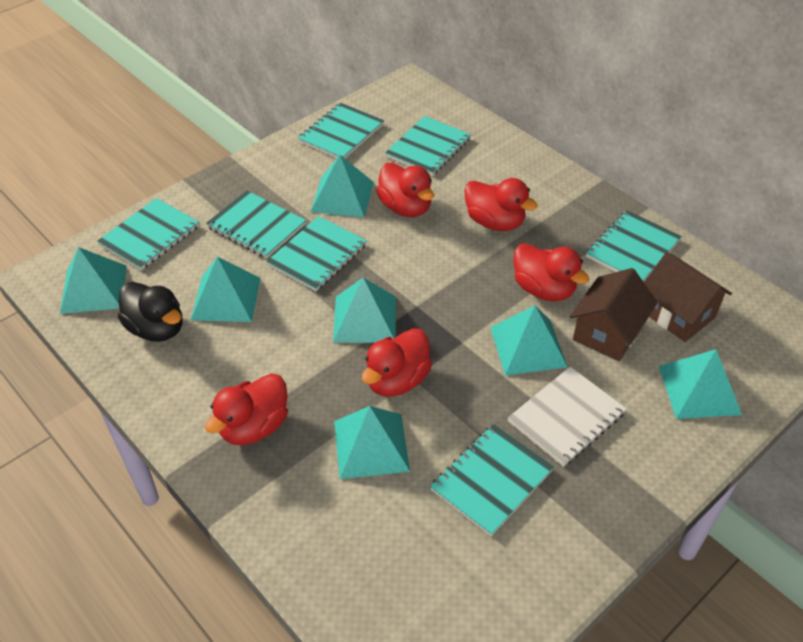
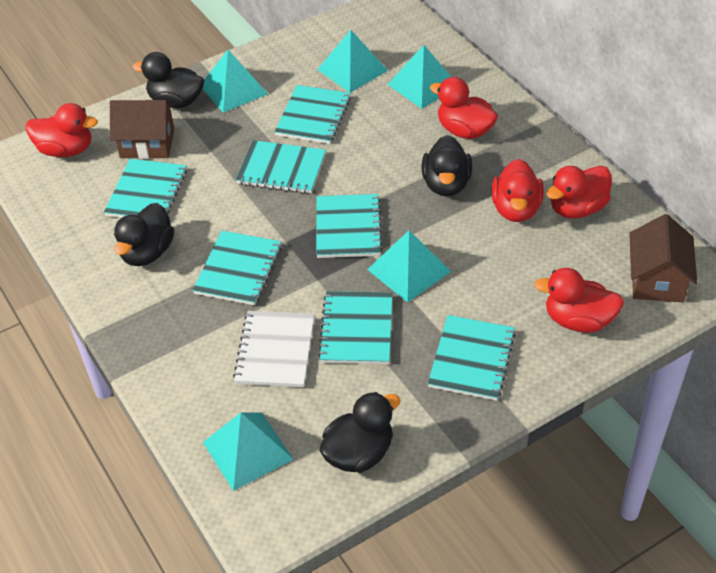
black duck: 1 -> 4
turquoise pyramid: 7 -> 5

